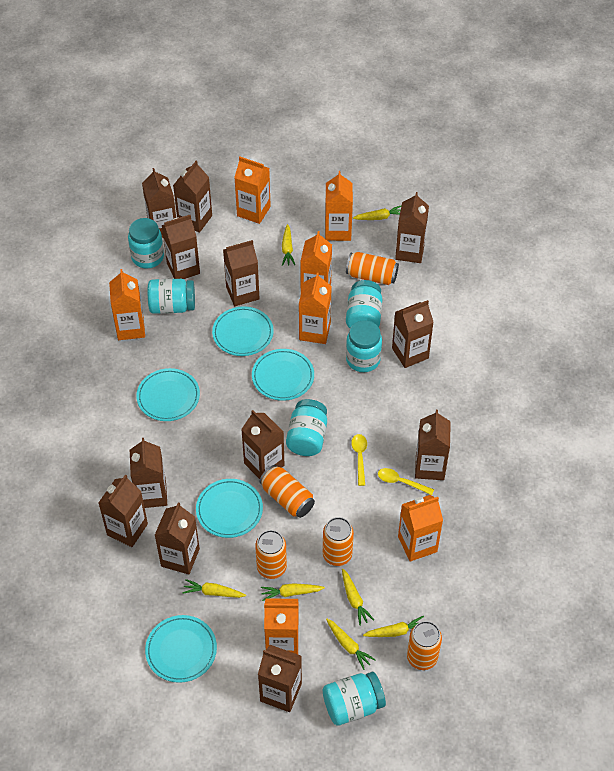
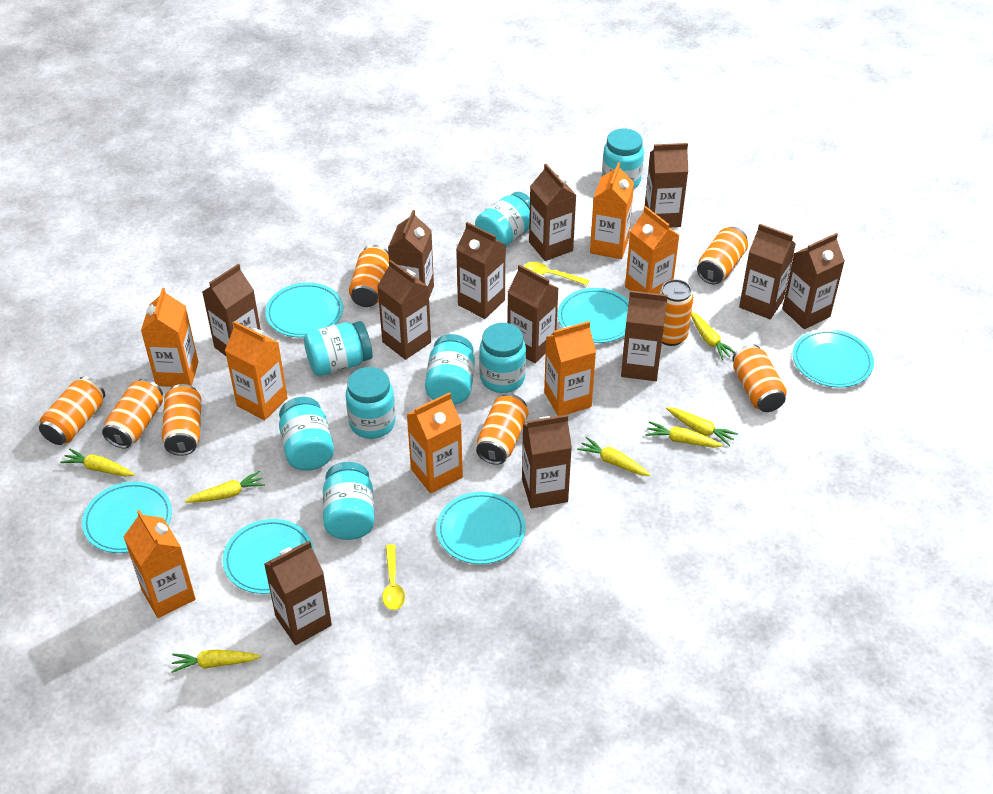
orange can: 5 -> 8
turquoise jar: 6 -> 8
turquoise plate: 5 -> 6

